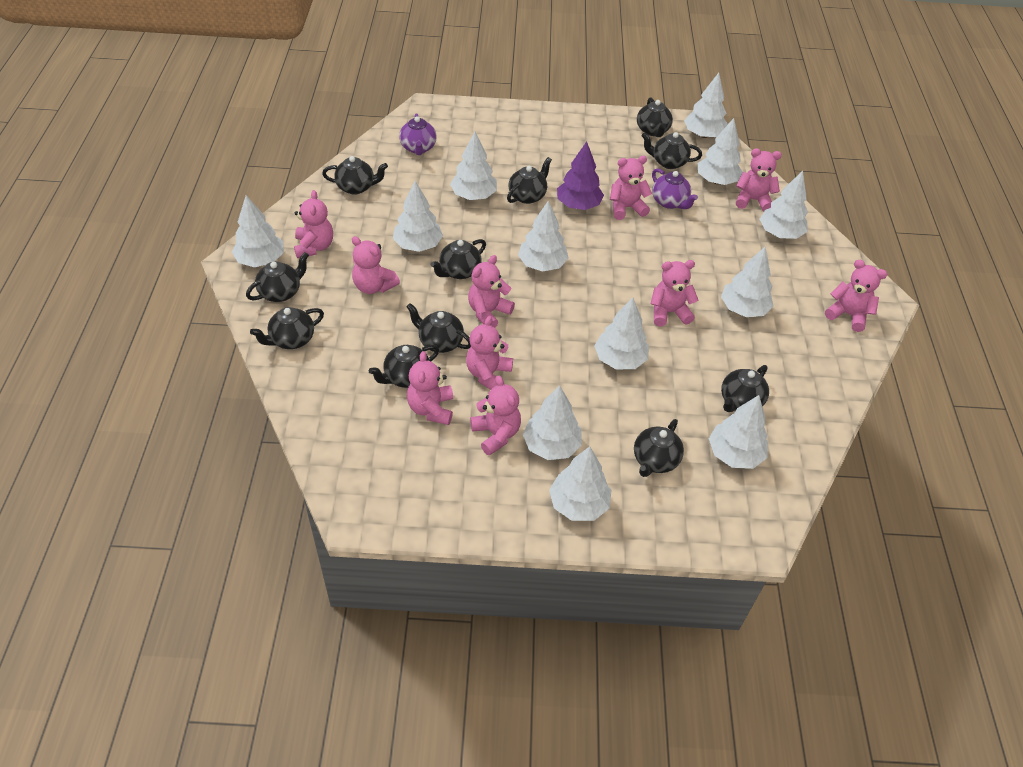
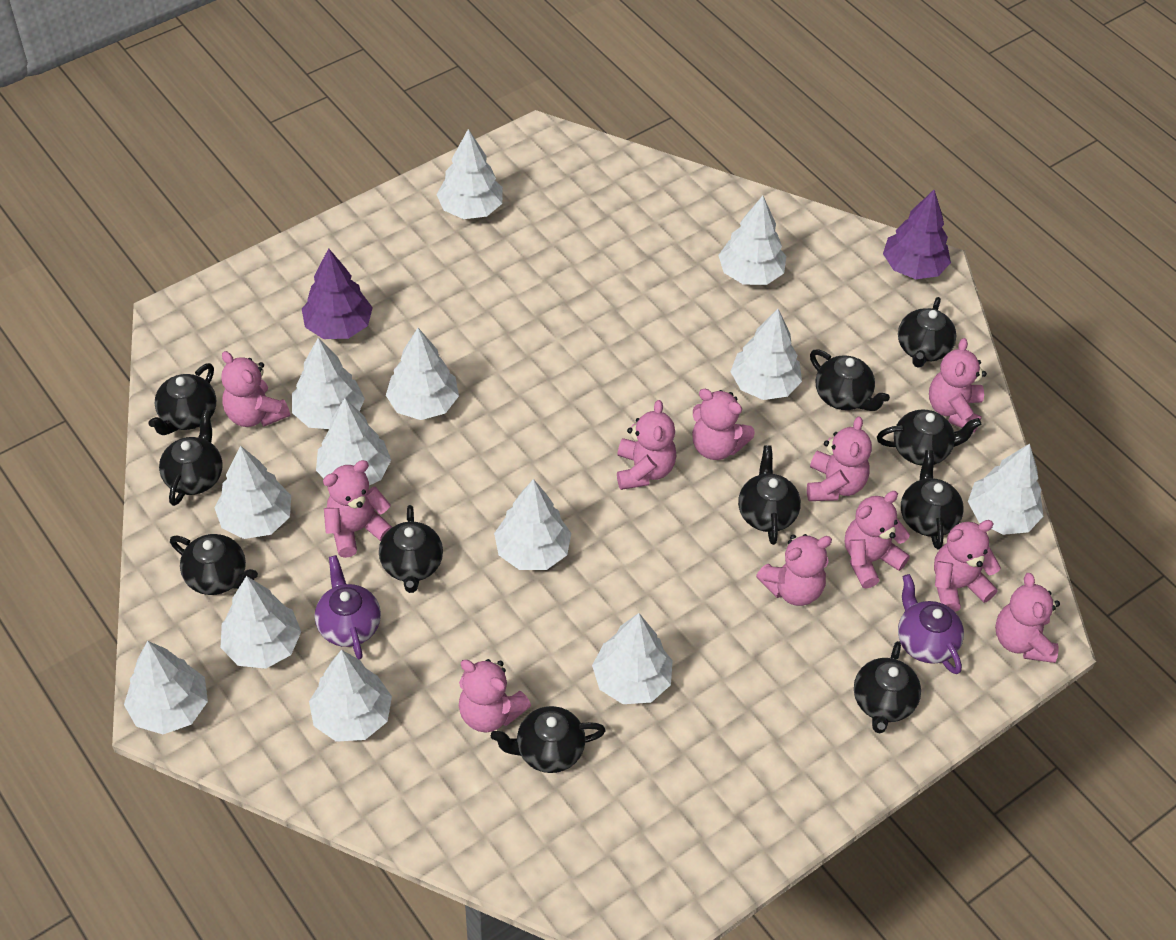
pink teddy bear: 10 -> 11
purple tree: 1 -> 2
white tree: 12 -> 13

